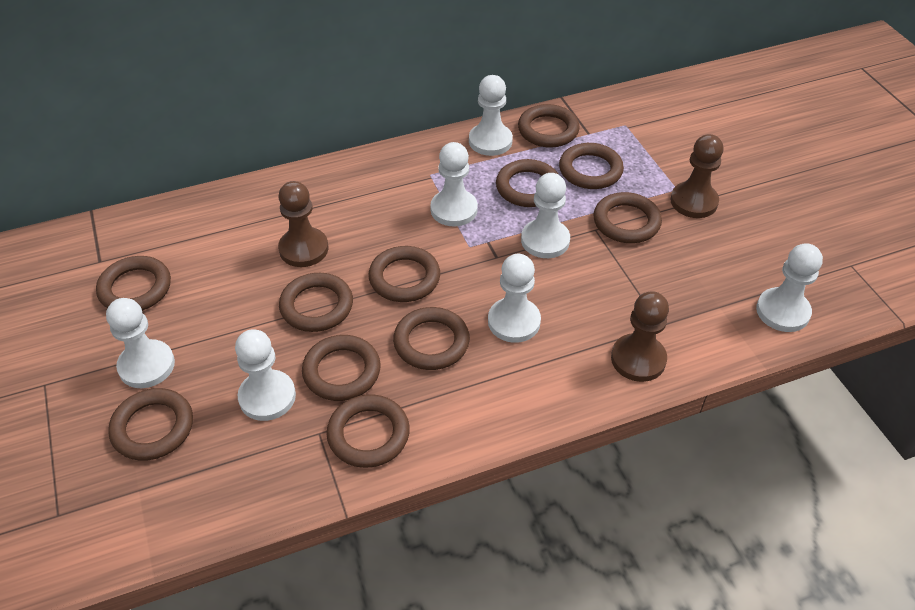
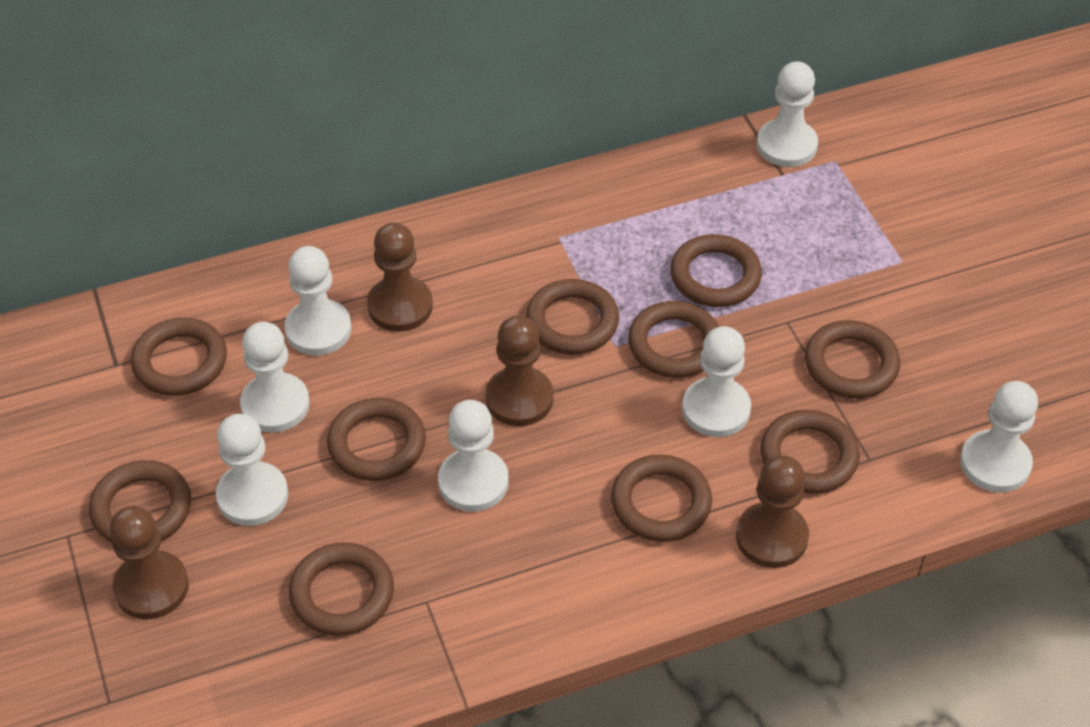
brown pawn: 3 -> 4
brown ring: 11 -> 10

